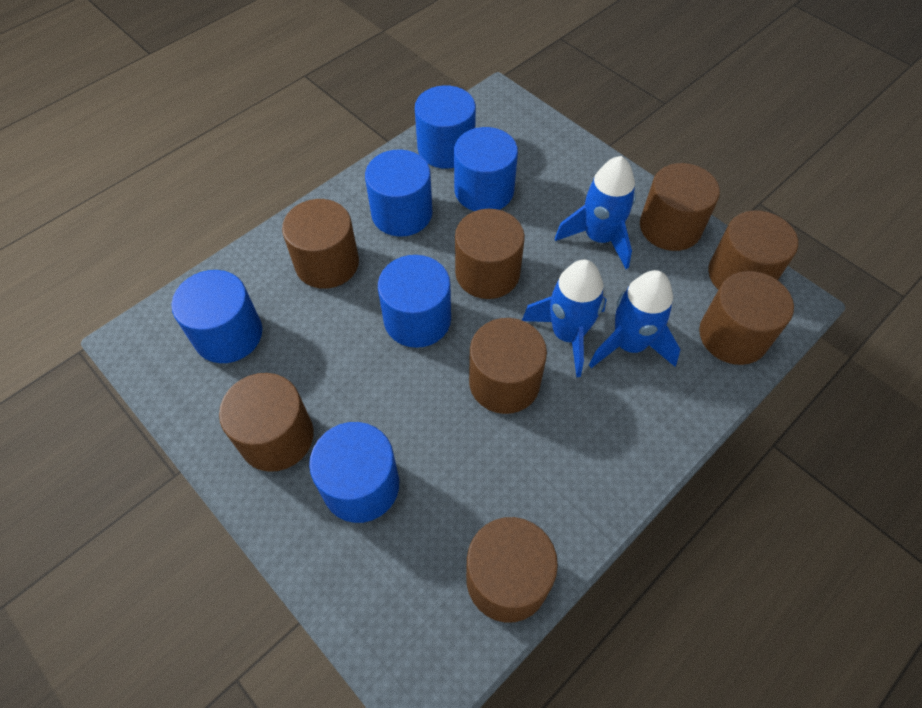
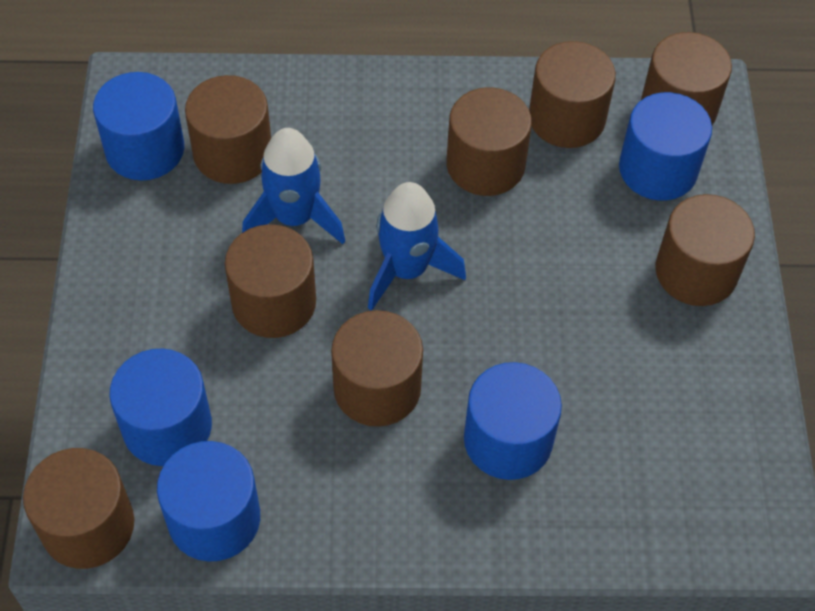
blue cylinder: 6 -> 5
blue rocket: 3 -> 2

